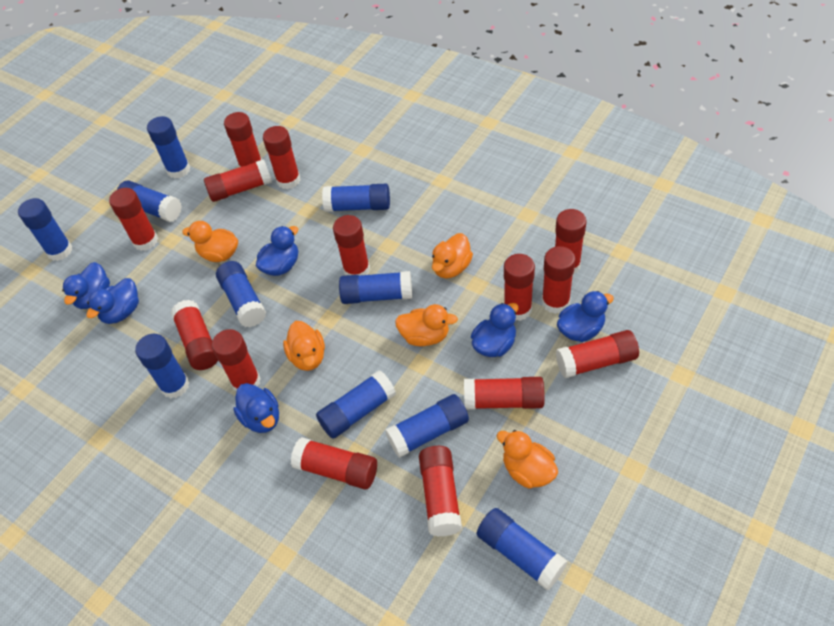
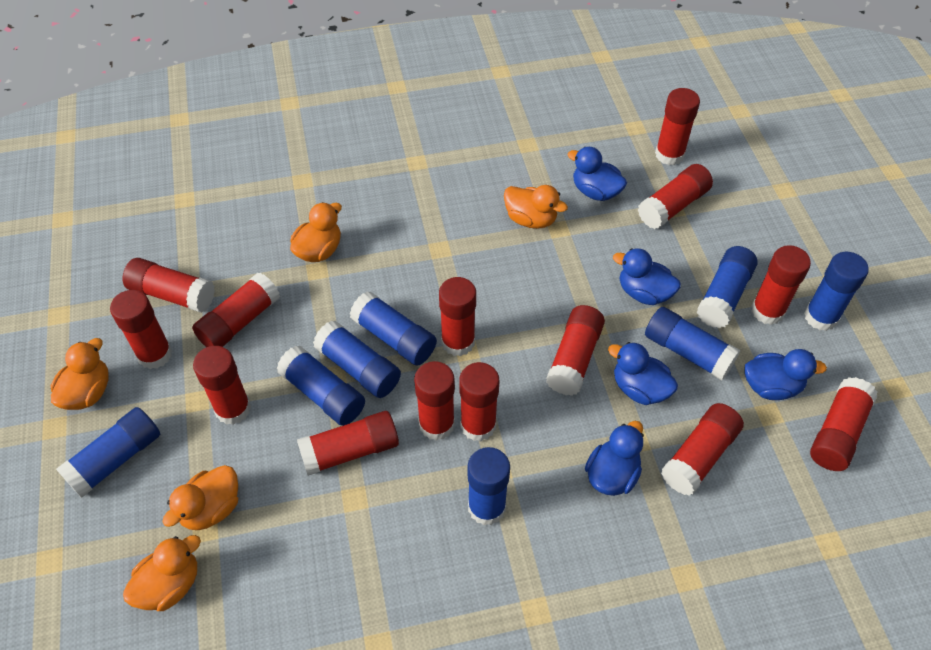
blue duck: 6 -> 5
blue glue stick: 10 -> 8

